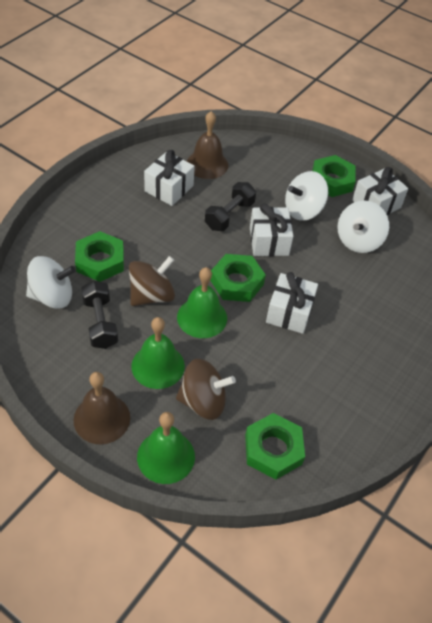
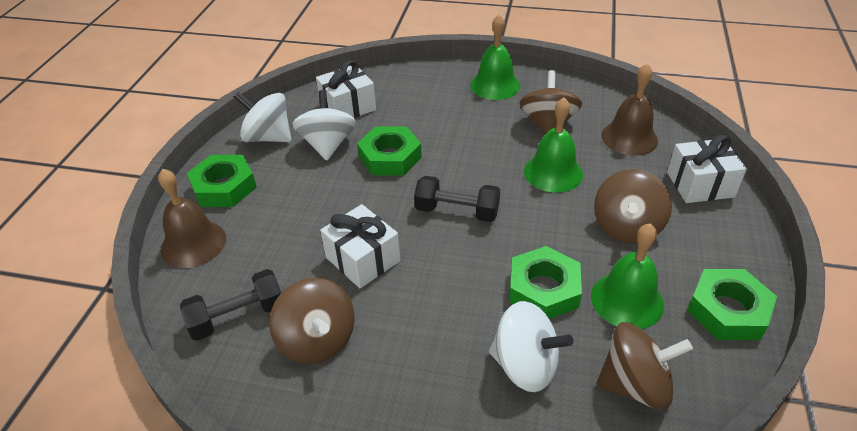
brown spinning top: 2 -> 4
white gift: 4 -> 3

